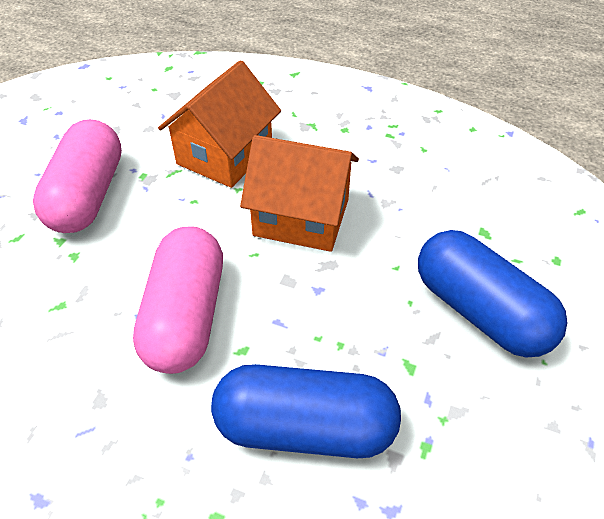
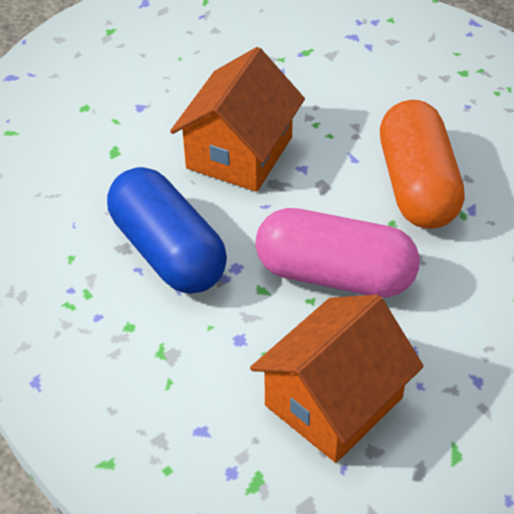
blue capsule: 2 -> 1
orange capsule: 0 -> 1
pink capsule: 2 -> 1

